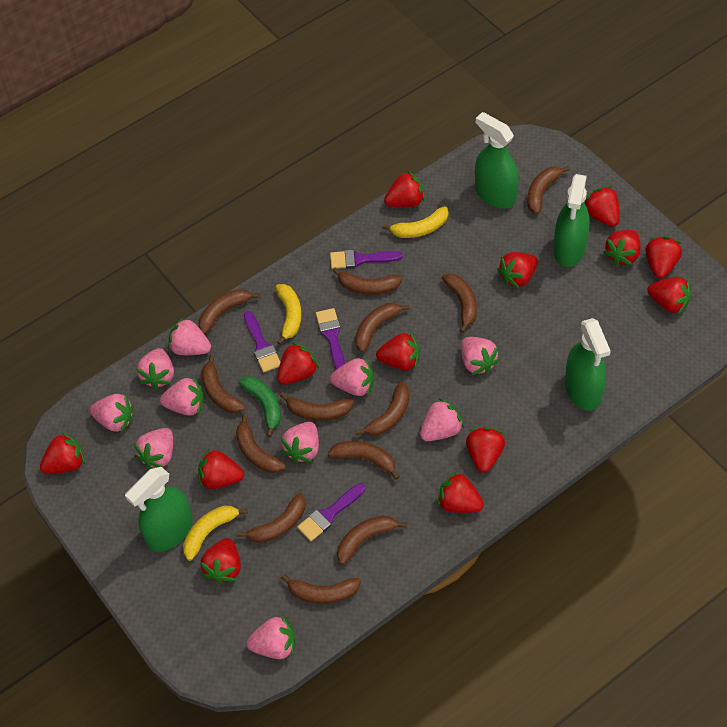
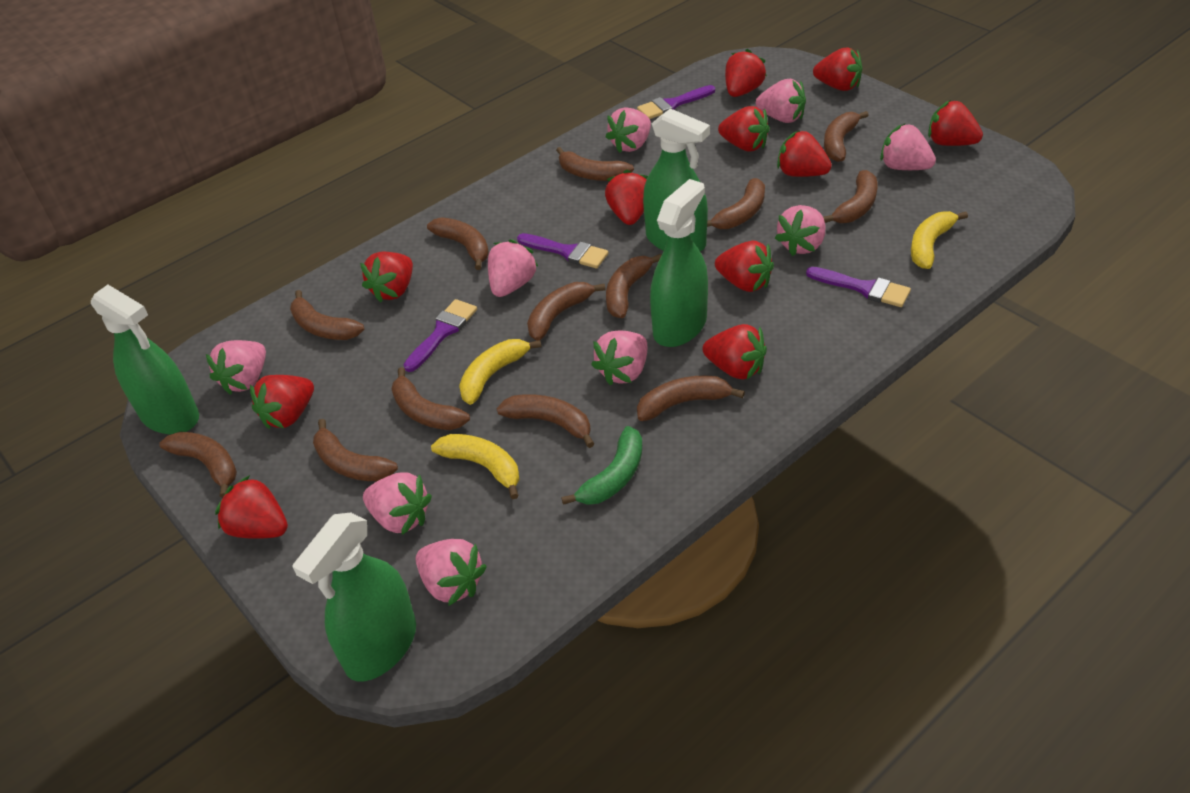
pink strawberry: 10 -> 9
red strawberry: 13 -> 11

